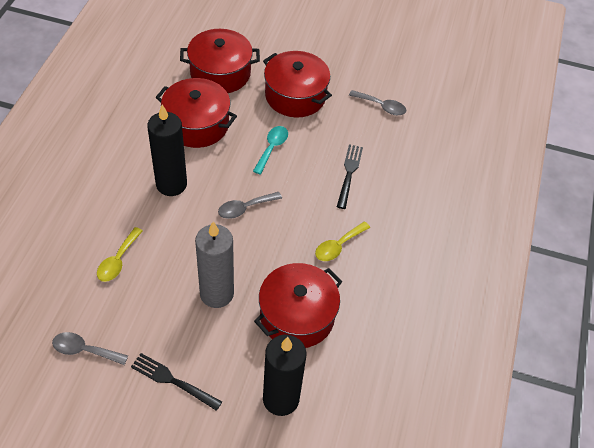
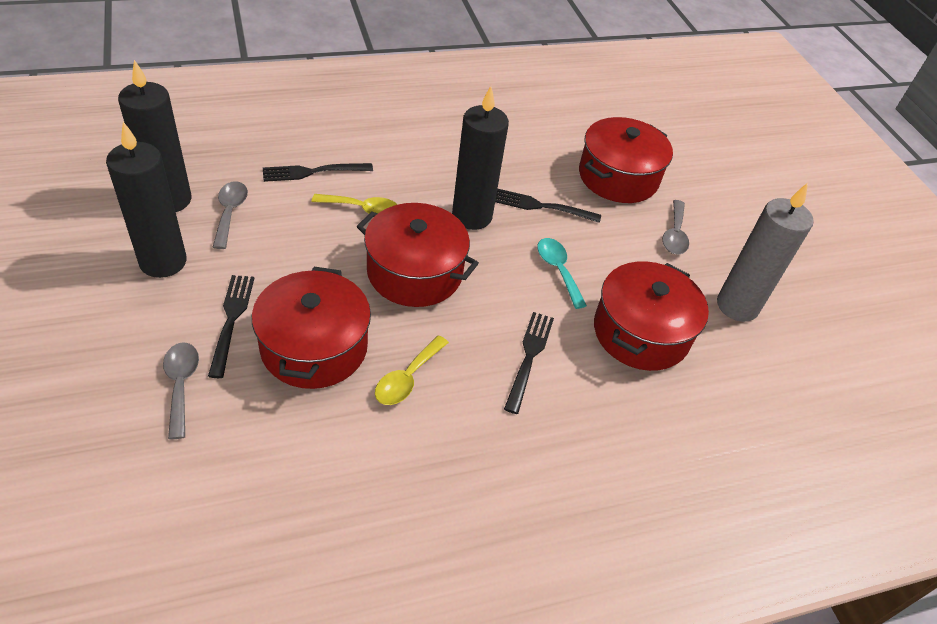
black candle: 2 -> 3
black fork: 2 -> 4

